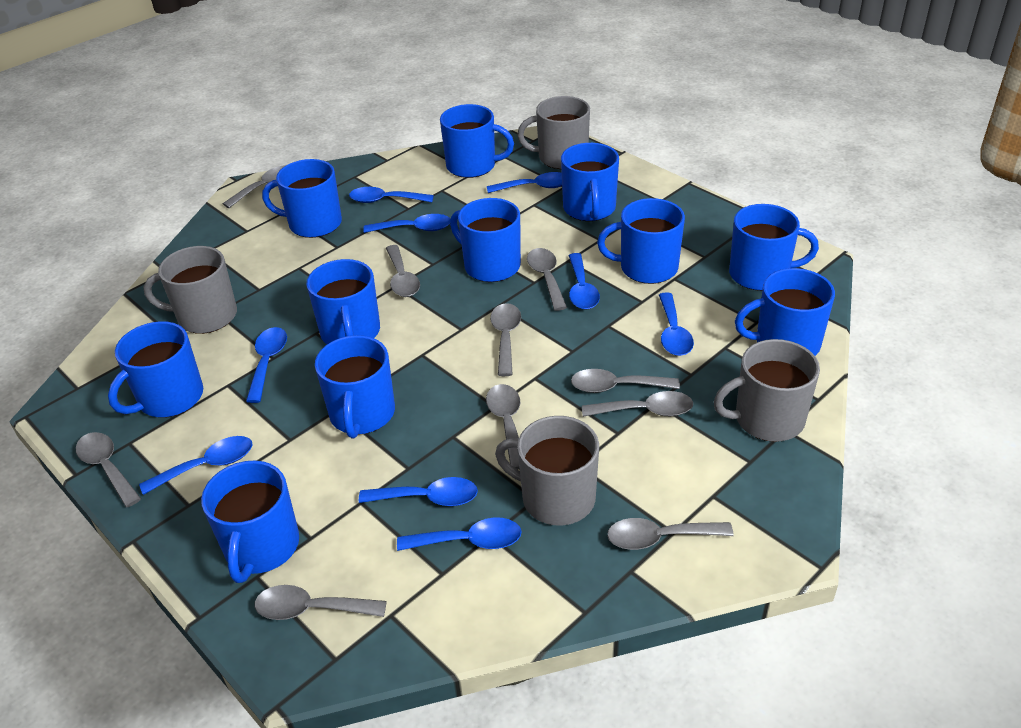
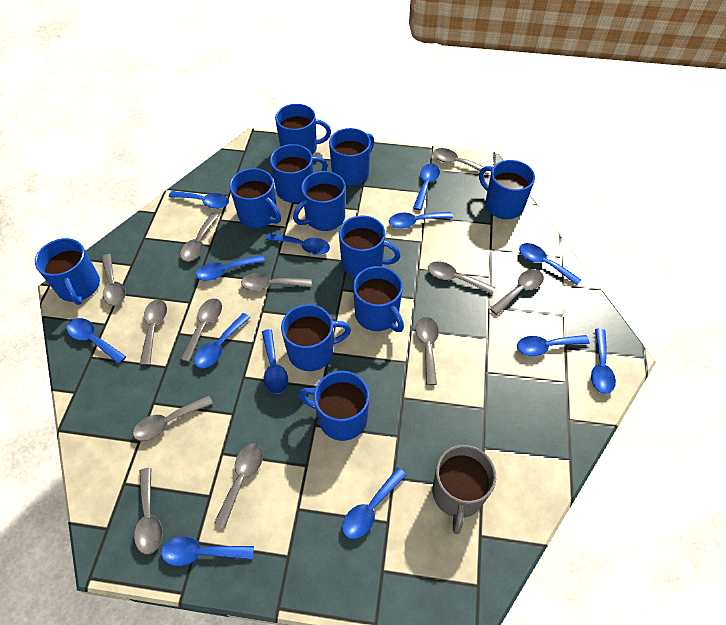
blue spoon: 9 -> 13
grey mug: 4 -> 1
grey spoon: 10 -> 12

